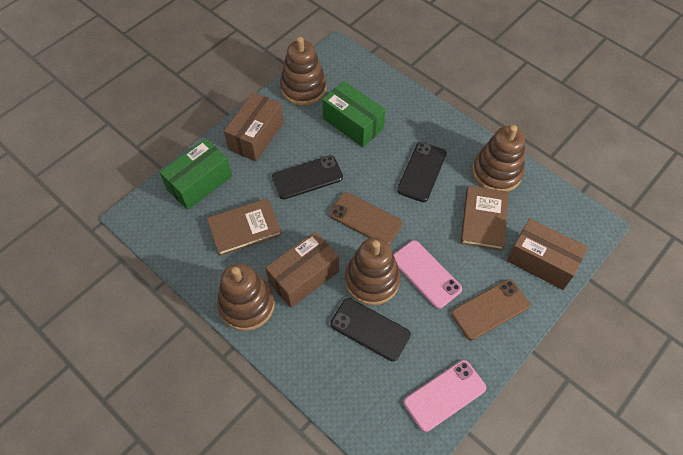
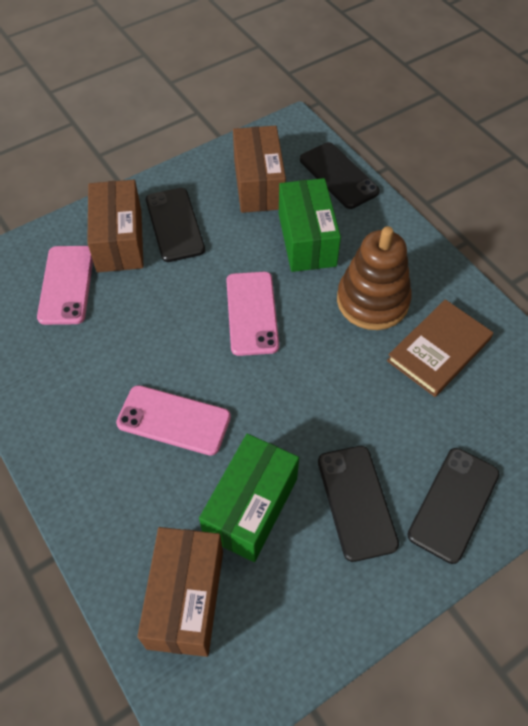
black phone: 3 -> 4
brown book: 2 -> 1
brown phone: 2 -> 0
brown stacking toy: 4 -> 1
pink phone: 2 -> 3

